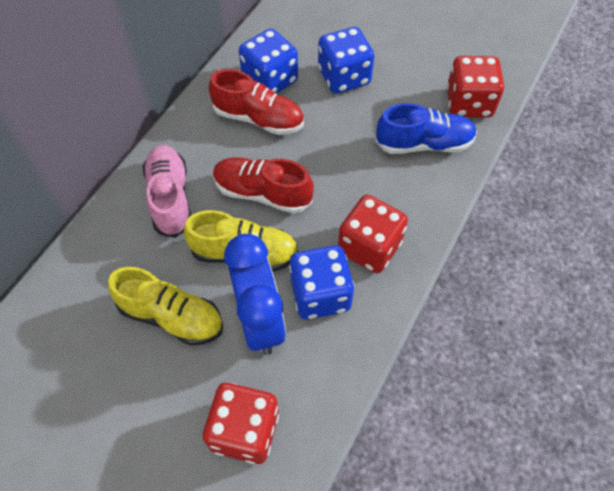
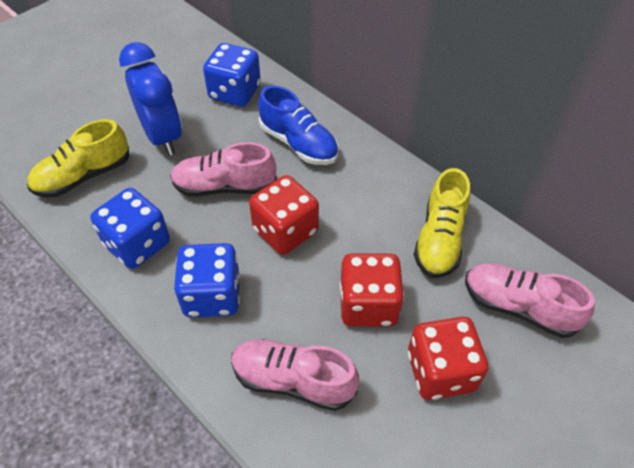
pink shoe: 1 -> 3
red shoe: 2 -> 0

